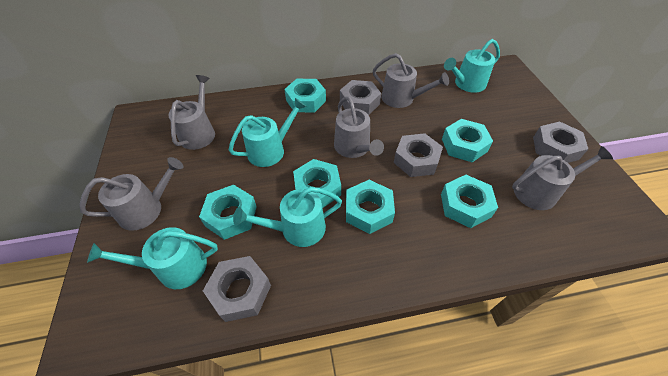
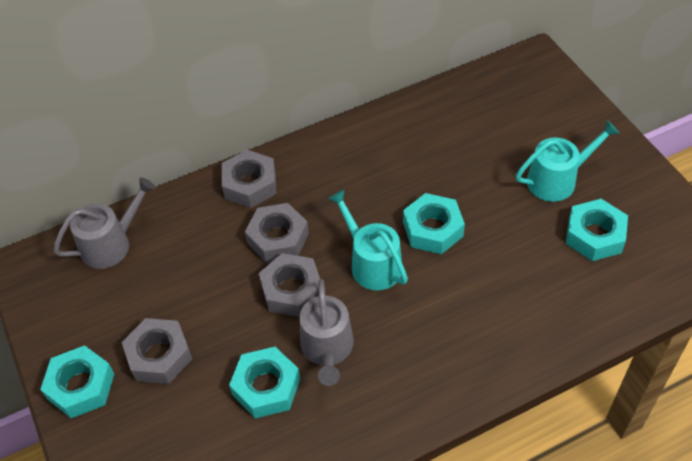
grey watering can: 5 -> 2
turquoise nut: 6 -> 4
turquoise watering can: 4 -> 2

